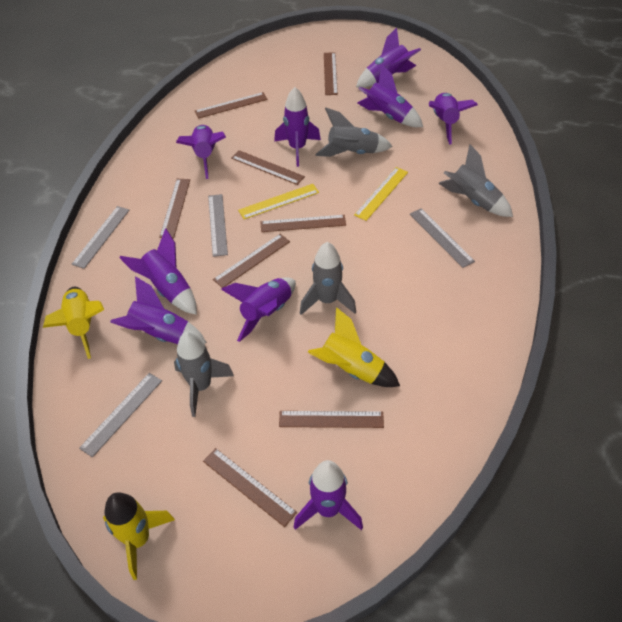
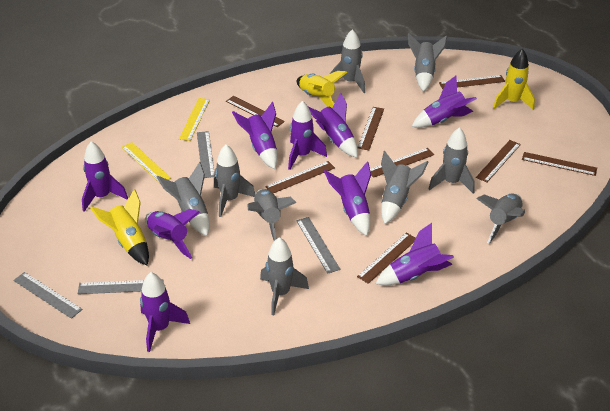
grey rocket: 4 -> 9

